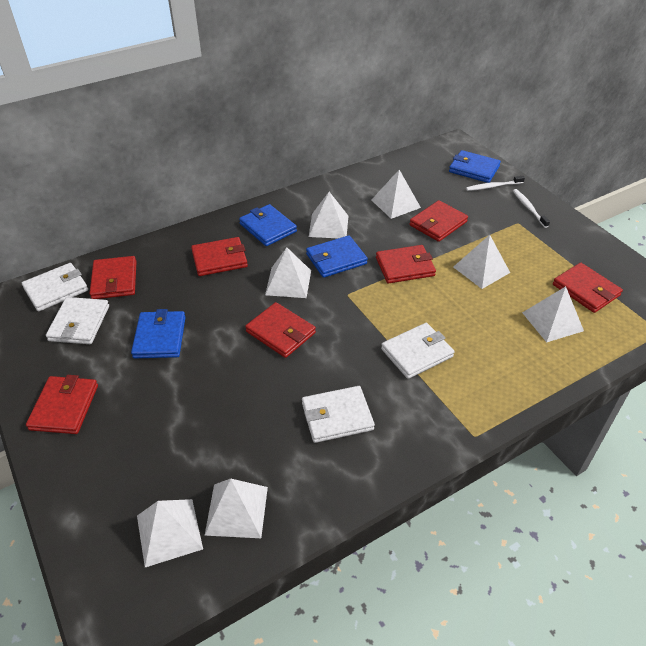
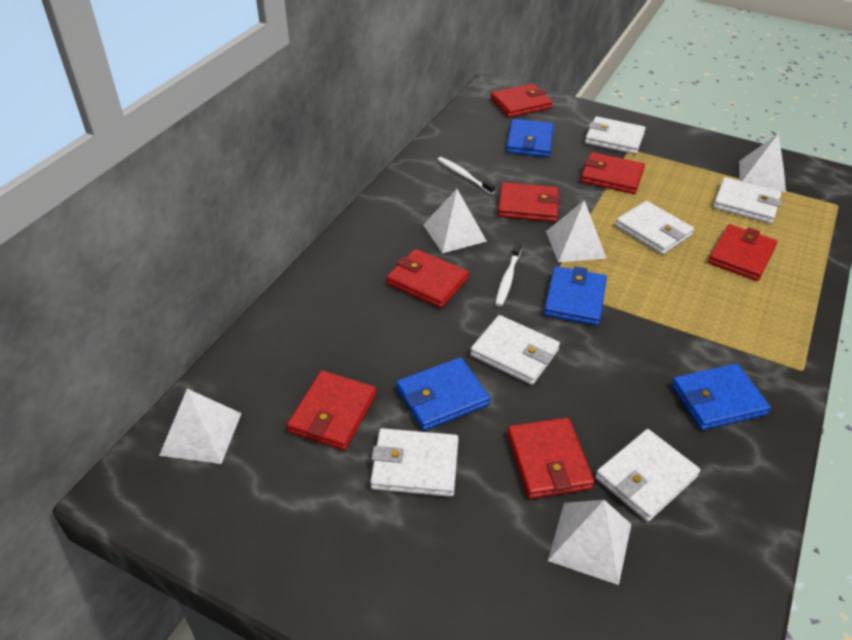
white pyramid: 7 -> 5
white wallet: 4 -> 6

